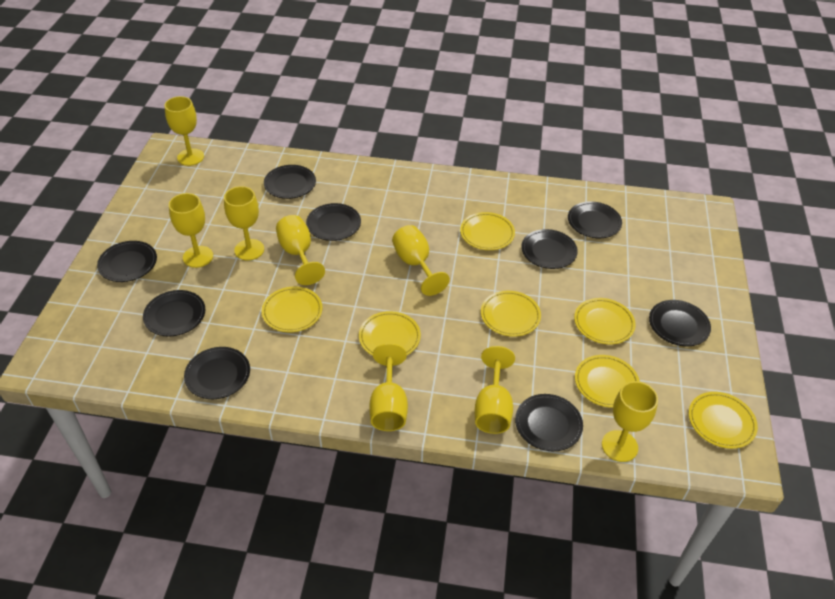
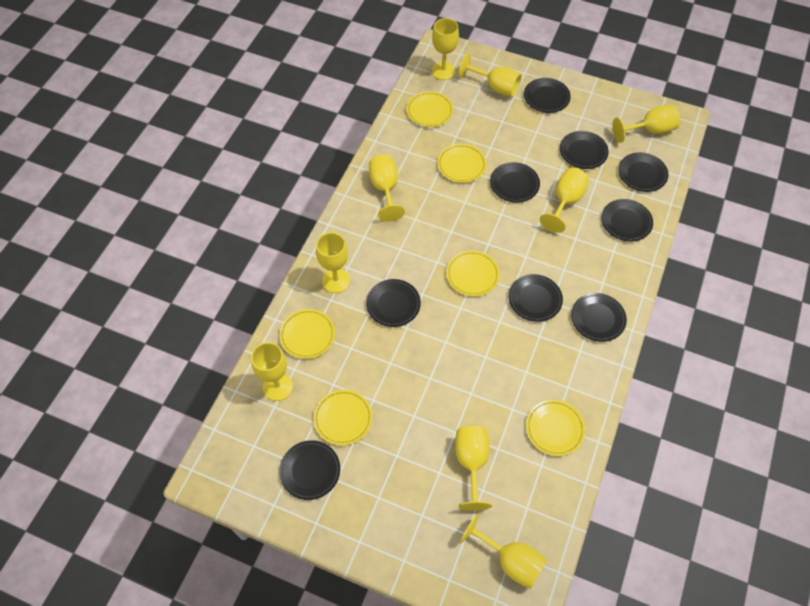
yellow goblet: 8 -> 9
yellow plate: 7 -> 6

